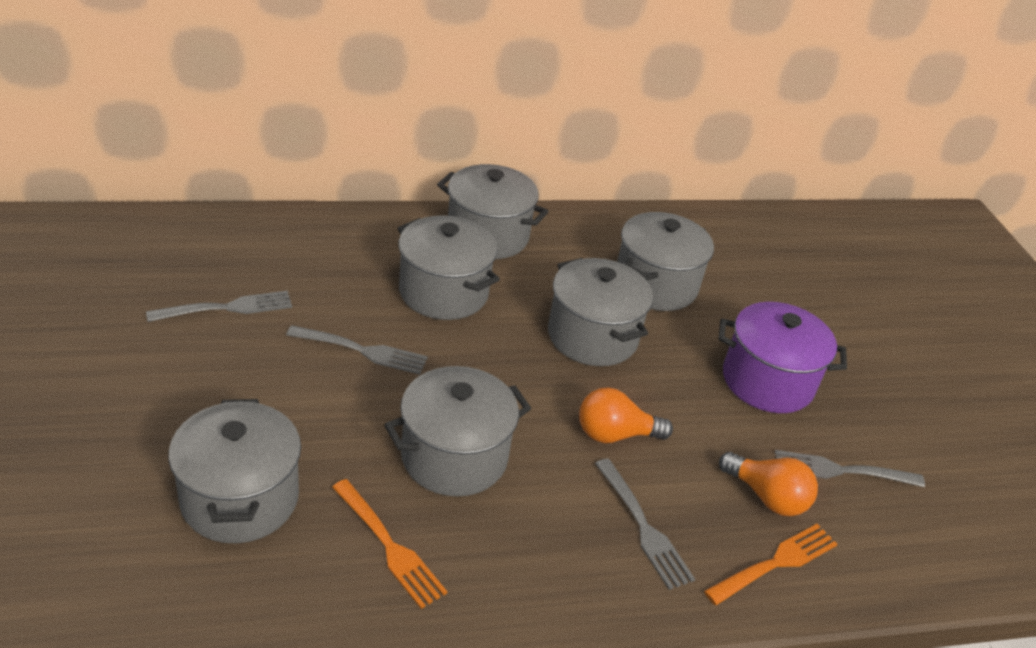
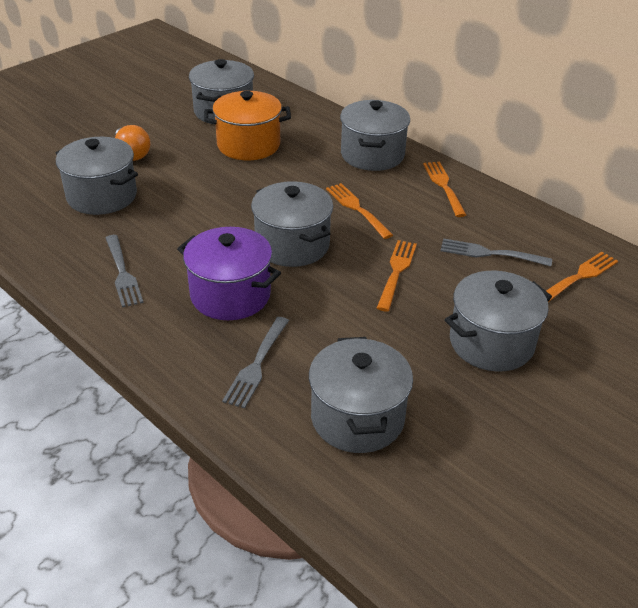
grey fork: 4 -> 3
orange fork: 2 -> 4
orange light bulb: 2 -> 1
orange pot: 0 -> 1

